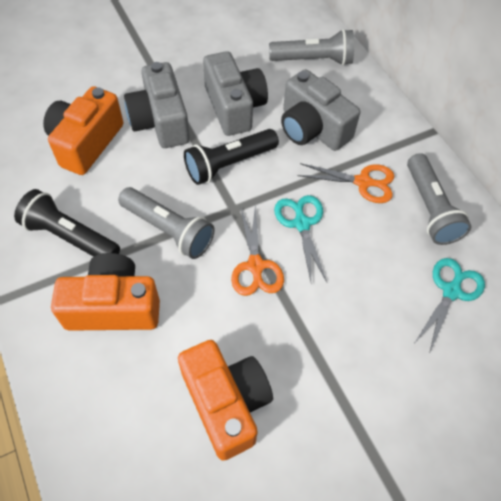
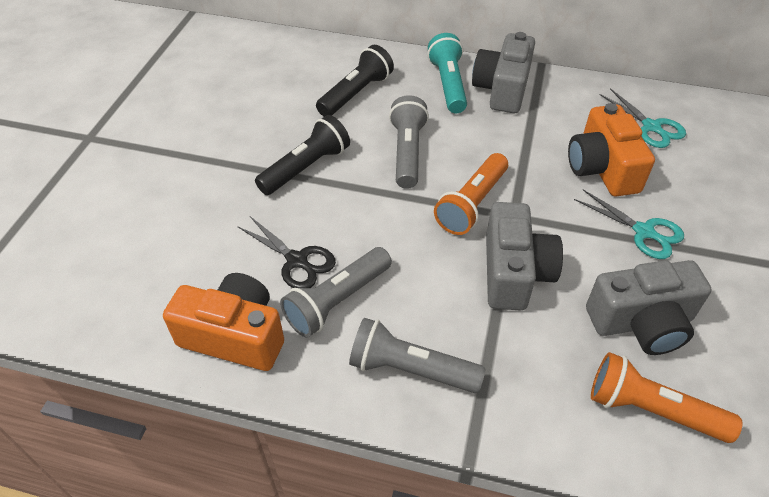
black scissors: 0 -> 1
orange camera: 3 -> 2
orange flashlight: 0 -> 2
orange scissors: 2 -> 0
turquoise flashlight: 0 -> 1

